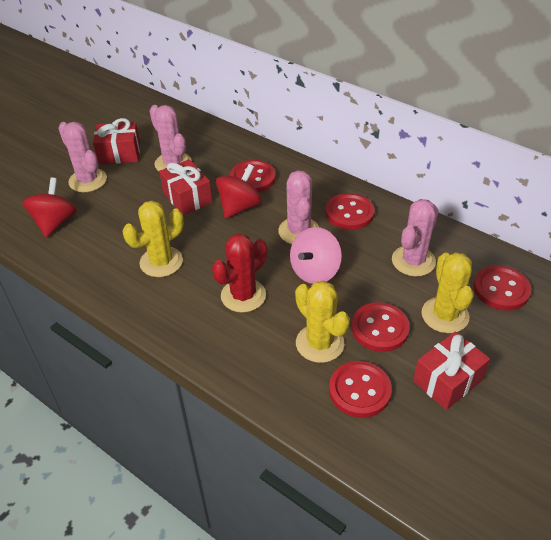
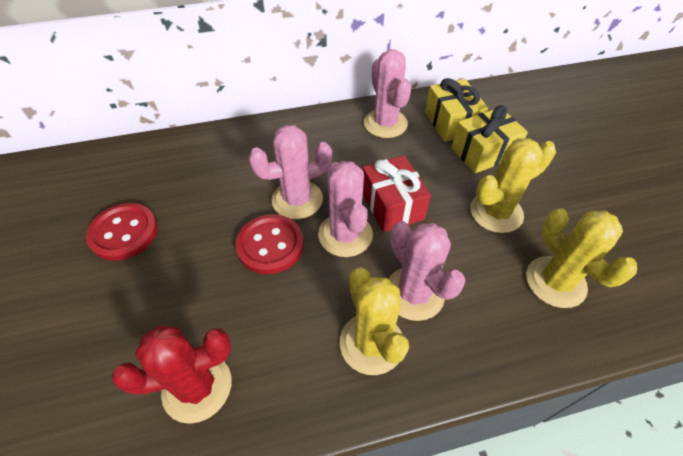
pink spinning top: 1 -> 0
red button: 5 -> 2
red gift: 3 -> 1
red spinning top: 2 -> 0
yellow gift: 0 -> 2

